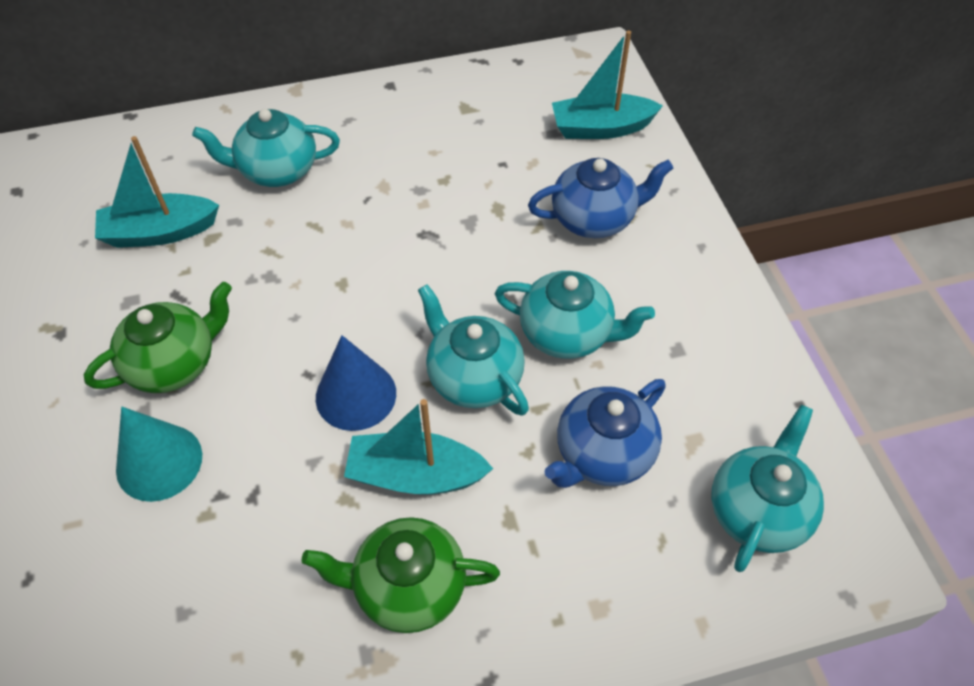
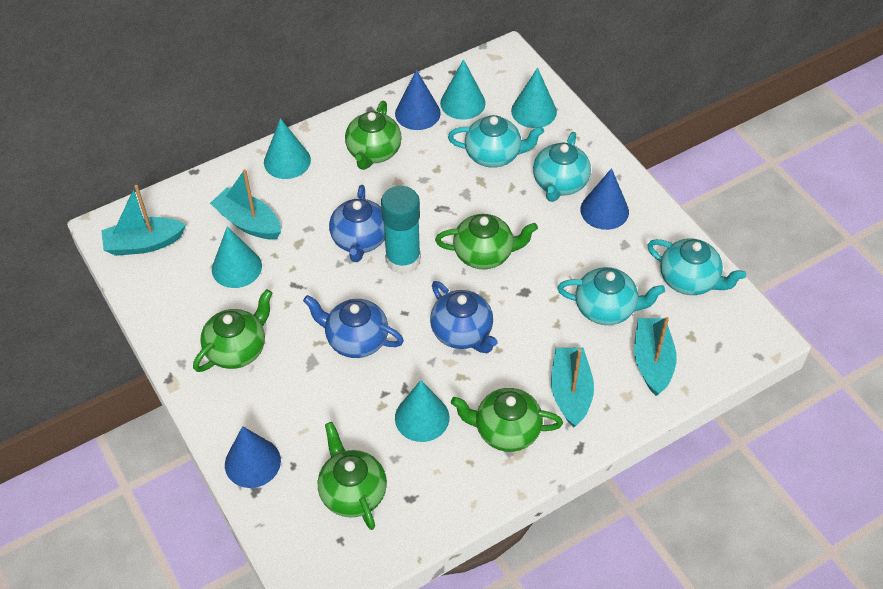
blue cone: 1 -> 3
blue teapot: 2 -> 3
green teapot: 2 -> 5
turquoise boat: 3 -> 4
turquoise cone: 1 -> 5
turquoise glue stick: 0 -> 1

